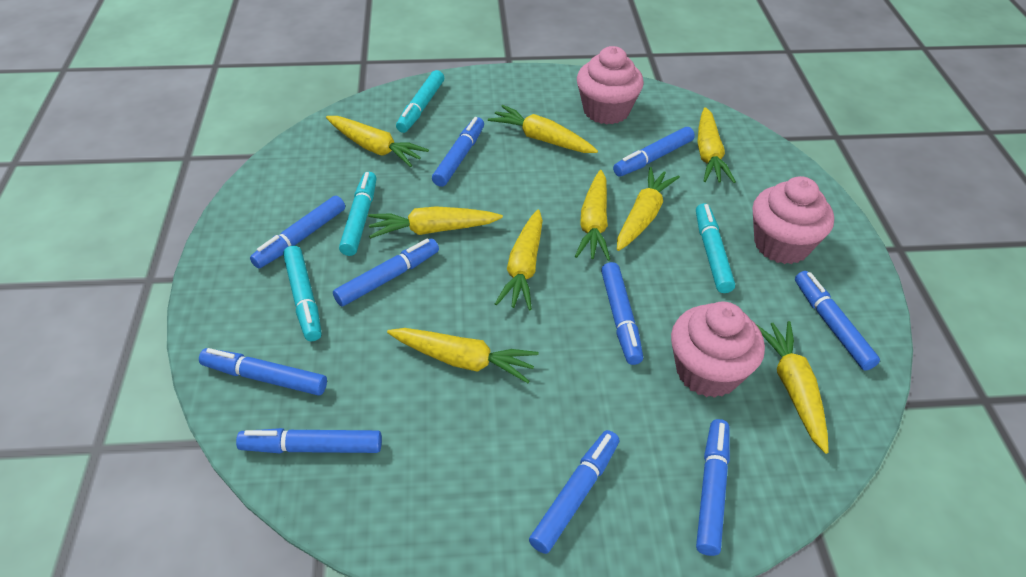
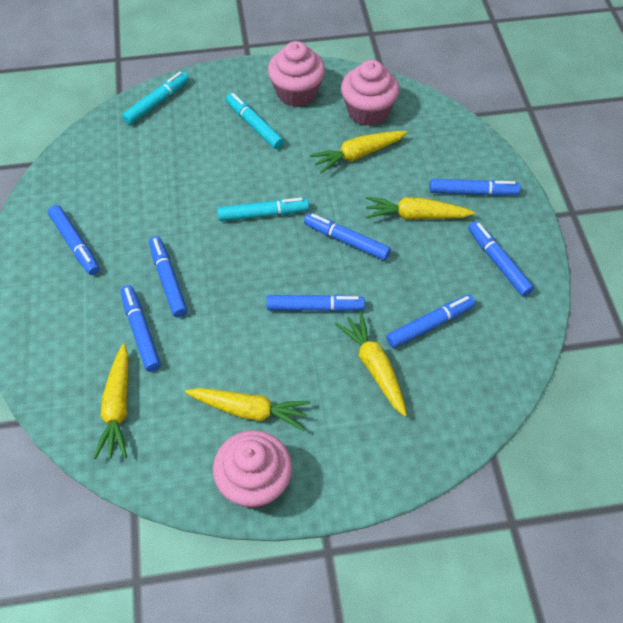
blue marker: 10 -> 8
turquoise marker: 4 -> 3
yellow carrot: 9 -> 5

